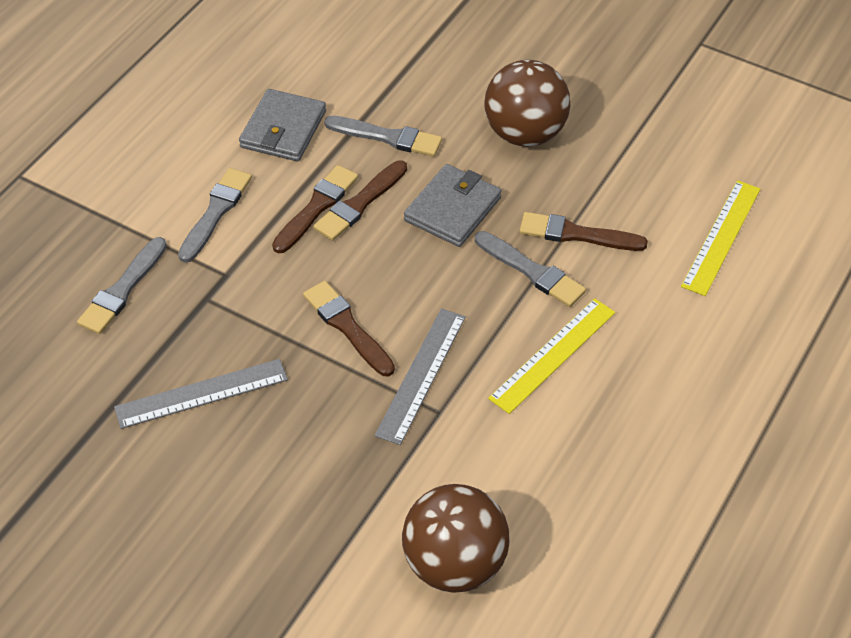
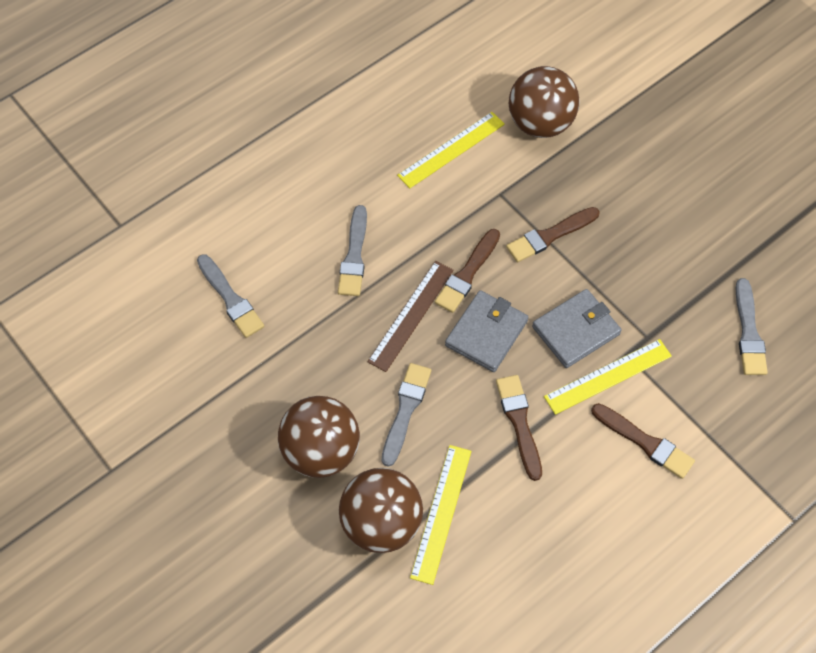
brown ball: 2 -> 3
brown ruler: 0 -> 1
grey ruler: 2 -> 0
yellow ruler: 2 -> 3

